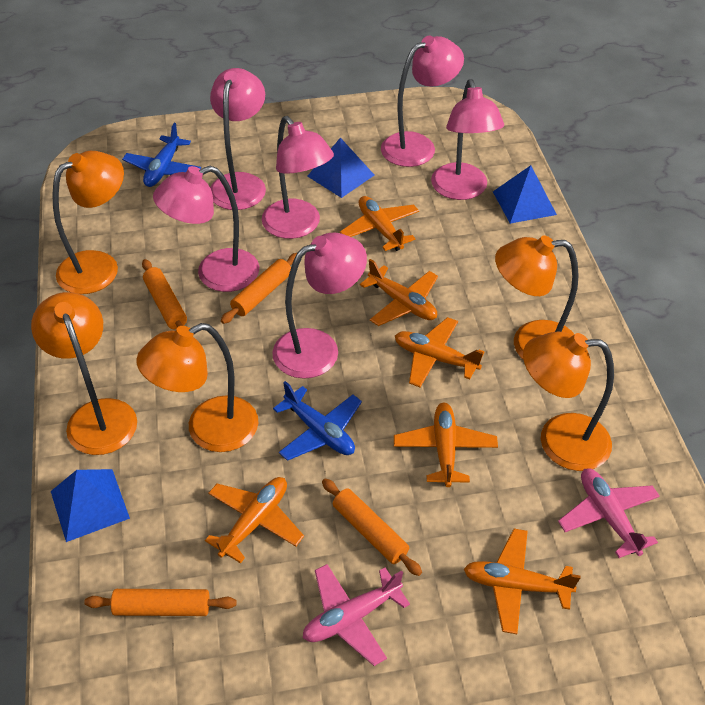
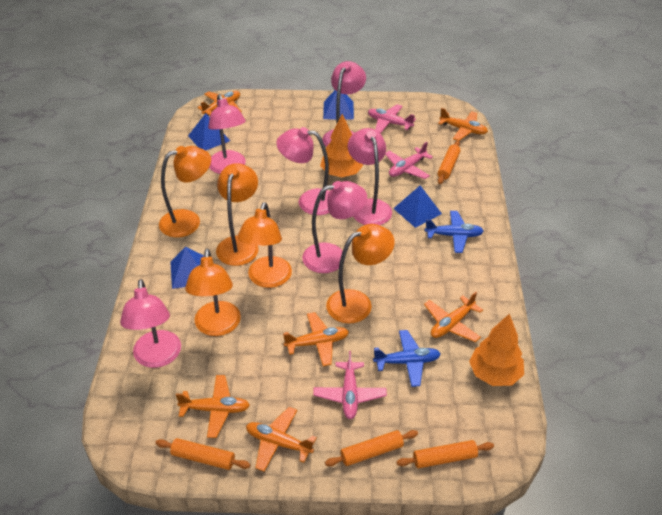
blue pyramid: 3 -> 4
orange tree: 0 -> 2
pink plane: 2 -> 3

